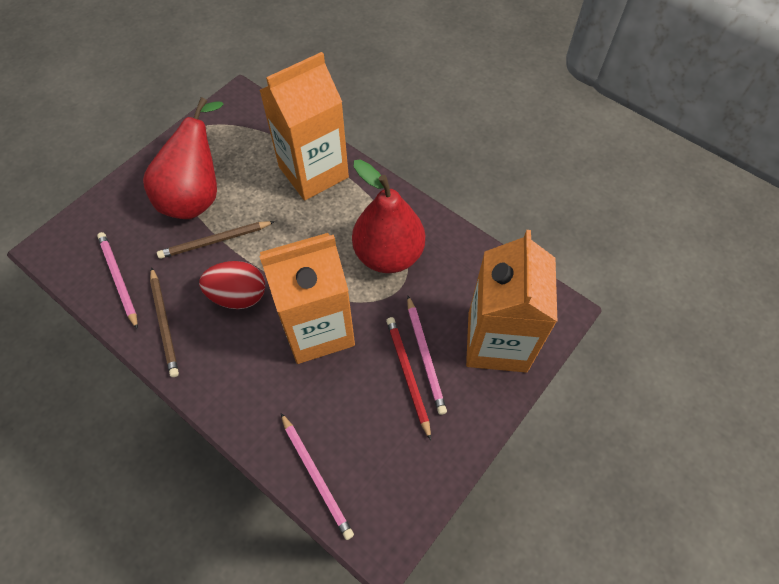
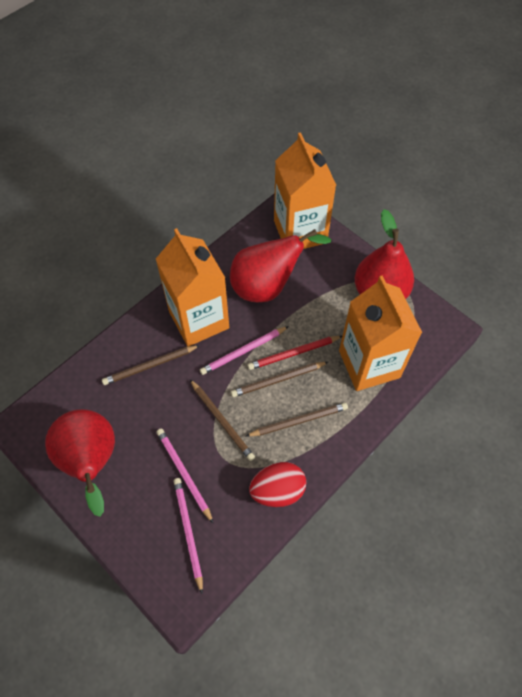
brown pencil: 2 -> 4
red pear: 2 -> 3

